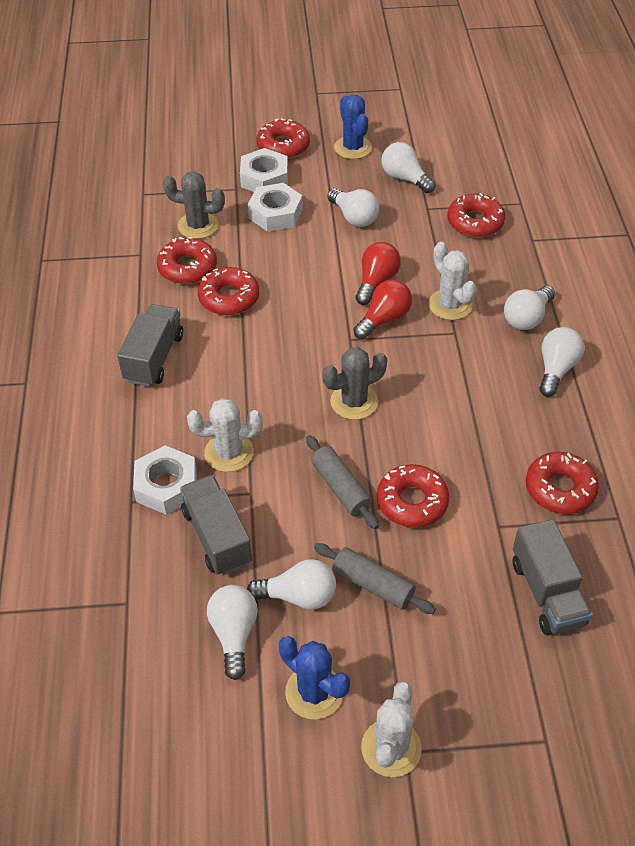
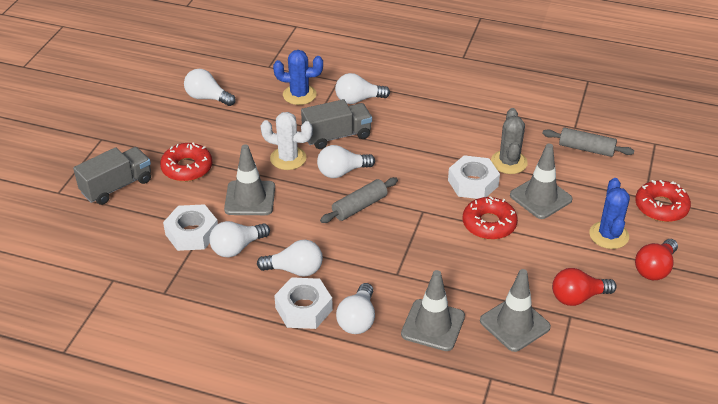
grey cactus: 2 -> 1
grey traffic cone: 0 -> 4
grey truck: 3 -> 2
red donut: 6 -> 3
white cactus: 3 -> 1

